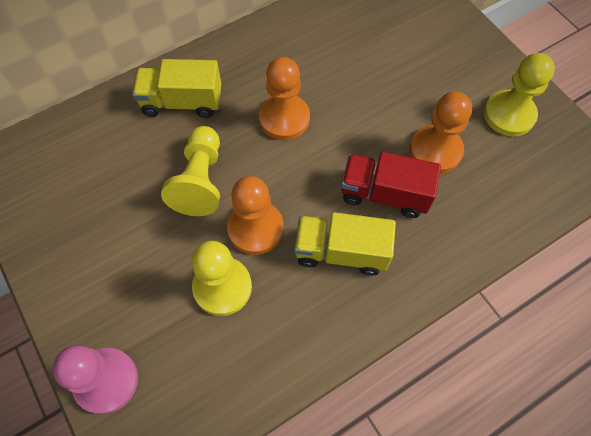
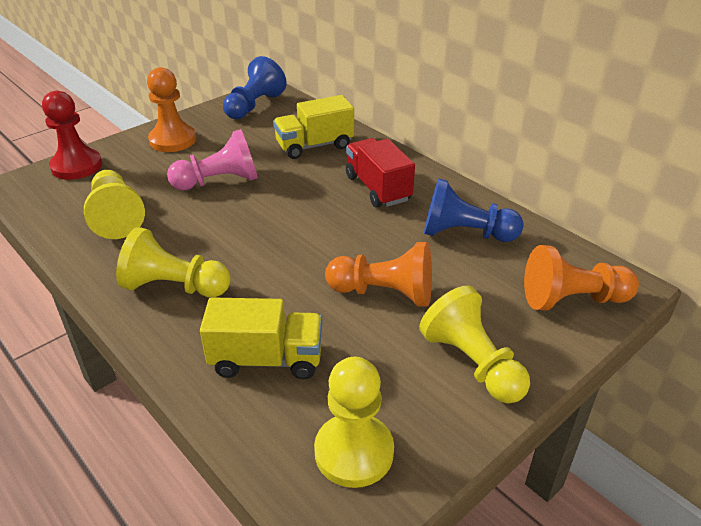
blue pawn: 0 -> 2
red pawn: 0 -> 1
yellow pawn: 3 -> 4

